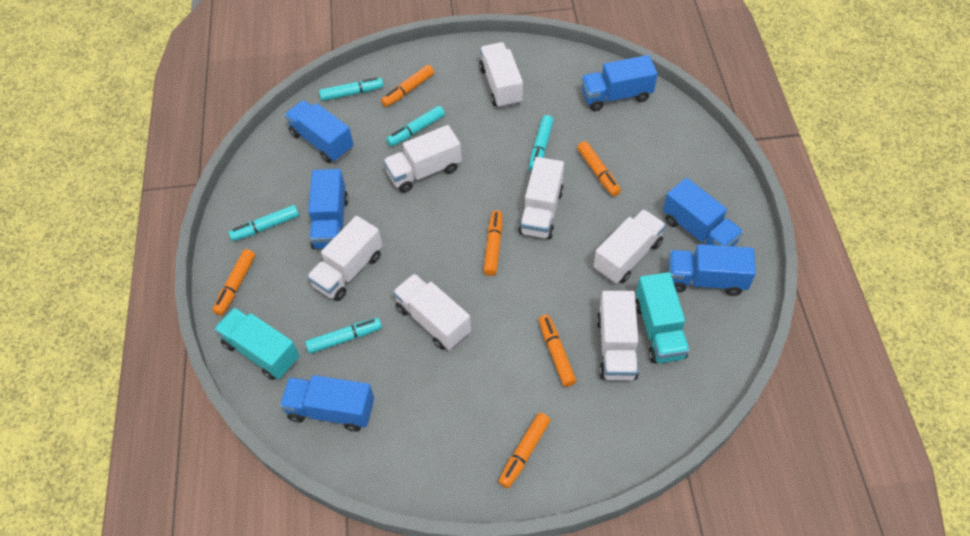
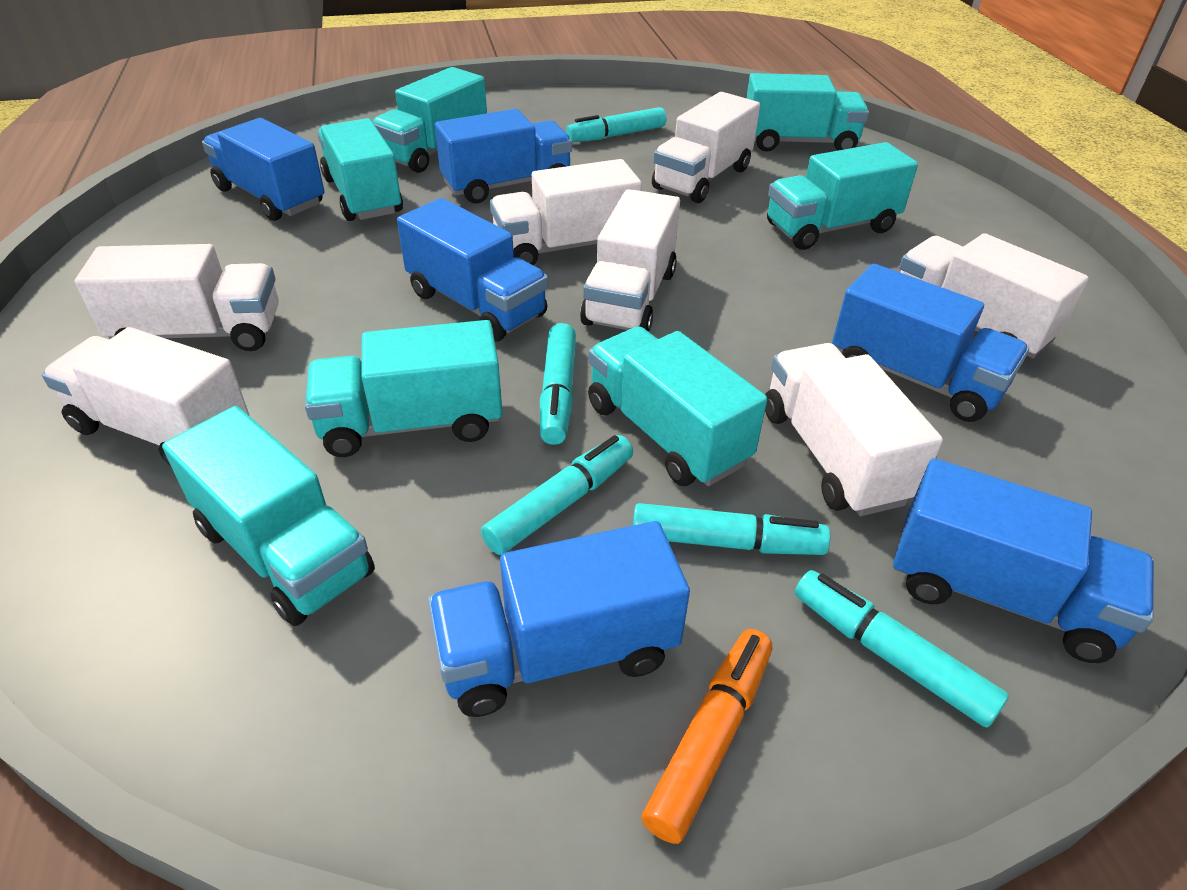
orange marker: 6 -> 1
turquoise truck: 2 -> 7

